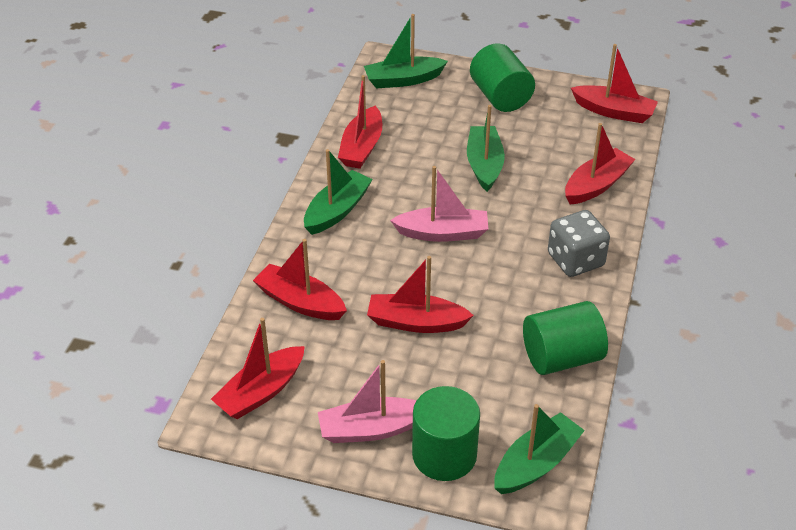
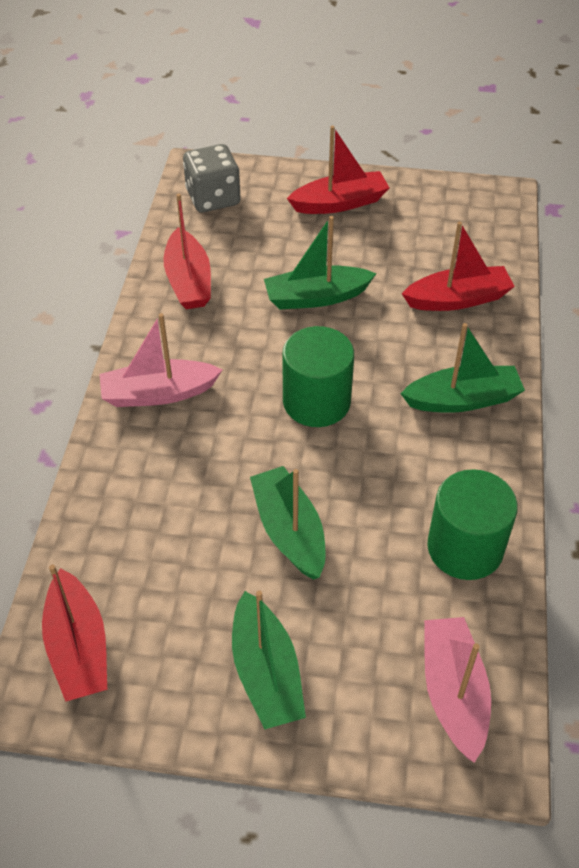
green cylinder: 3 -> 2
red boat: 6 -> 4

